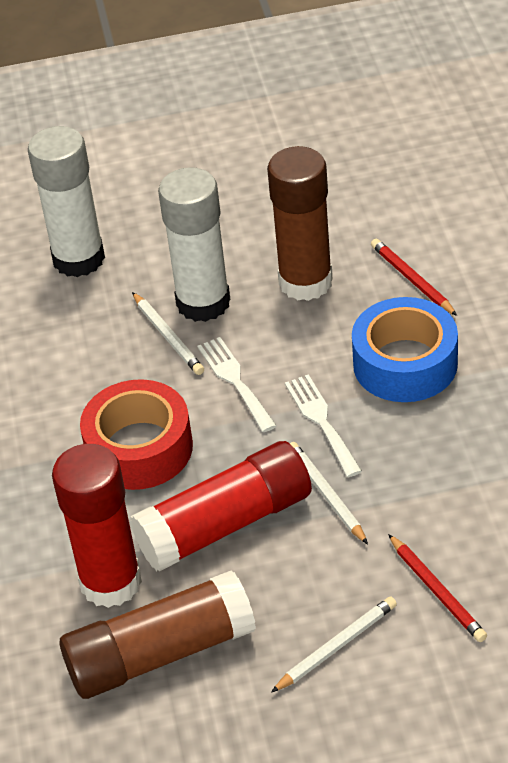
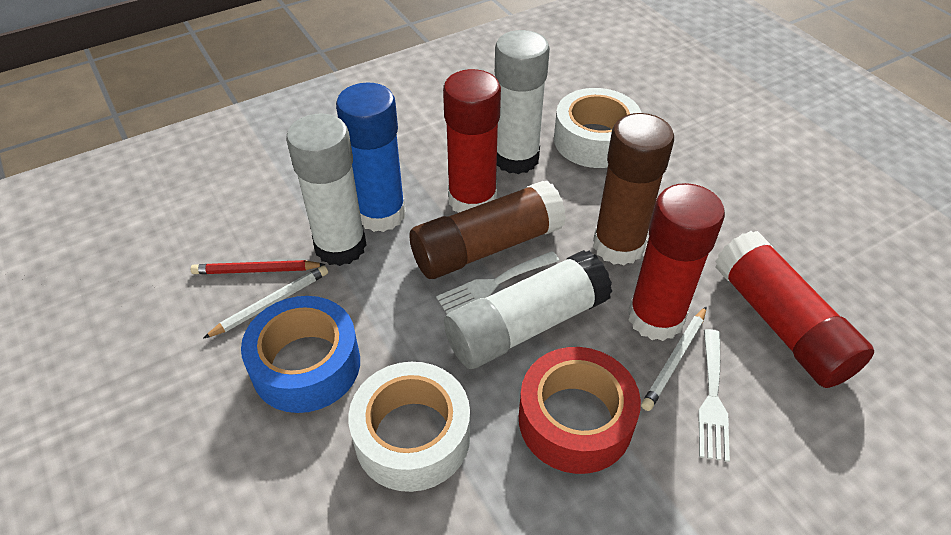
blue glue stick: 0 -> 1
red glue stick: 2 -> 3
red pencil: 2 -> 1
white glue stick: 2 -> 3
white pencil: 3 -> 2
white tape: 0 -> 2

